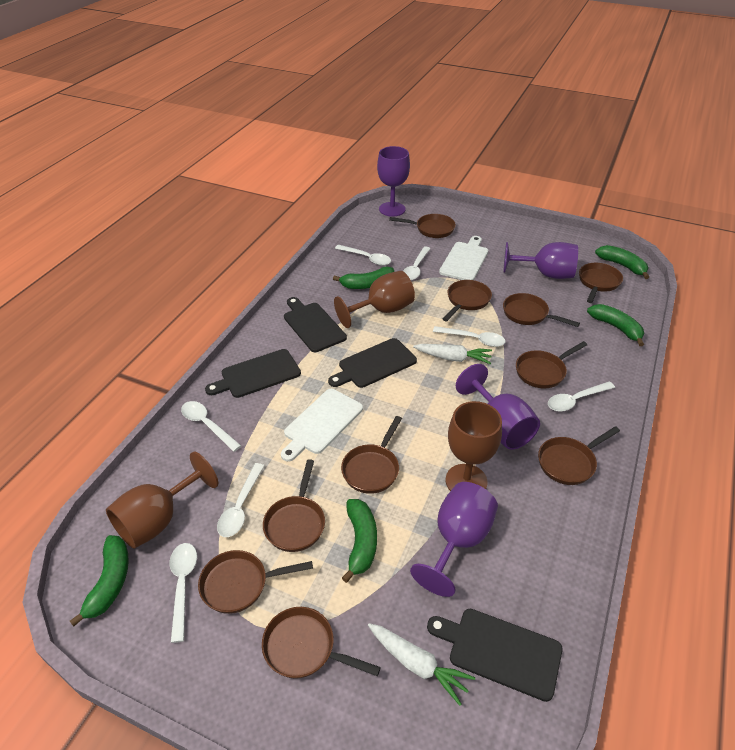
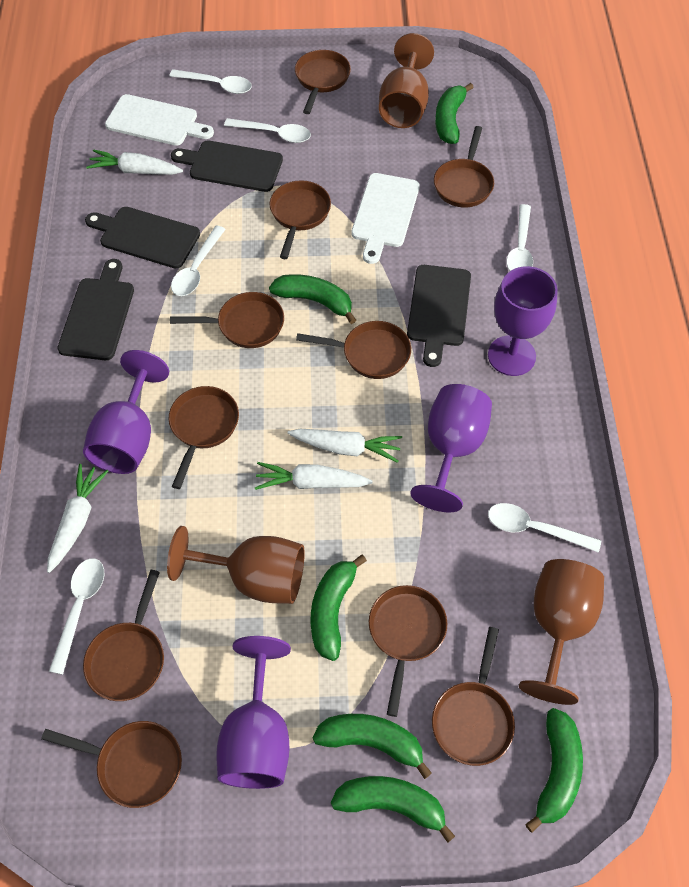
green banana: 5 -> 6
white carrot: 2 -> 4
white spoon: 7 -> 6

